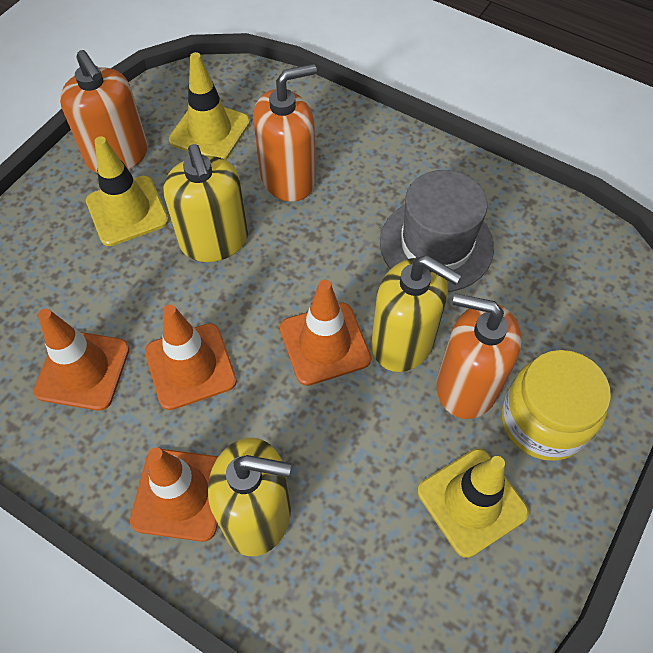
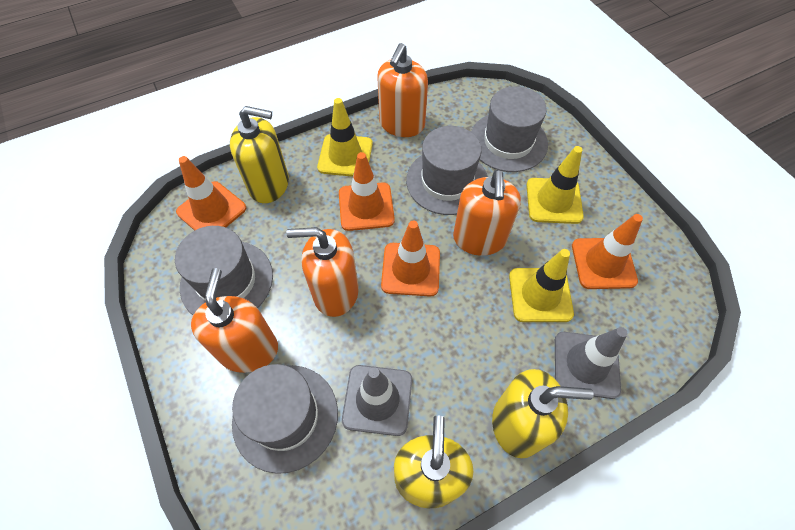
grey hat: 1 -> 4
grey traffic cone: 0 -> 2
orange soap dispenser: 3 -> 4
yellow jar: 1 -> 0

